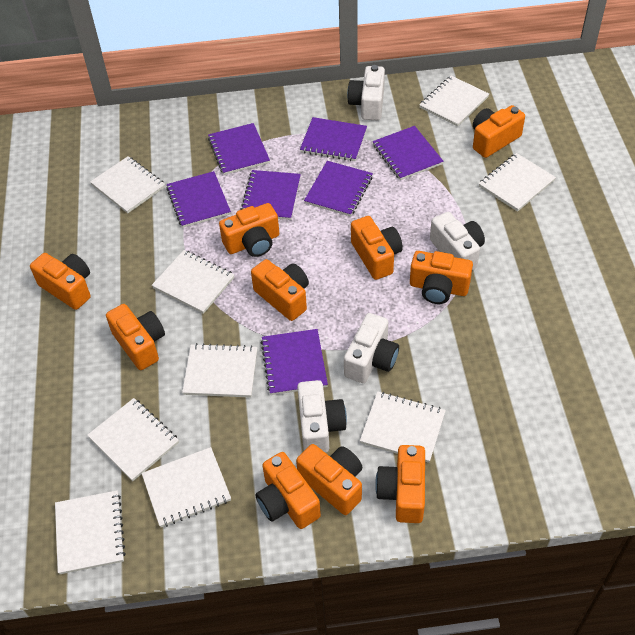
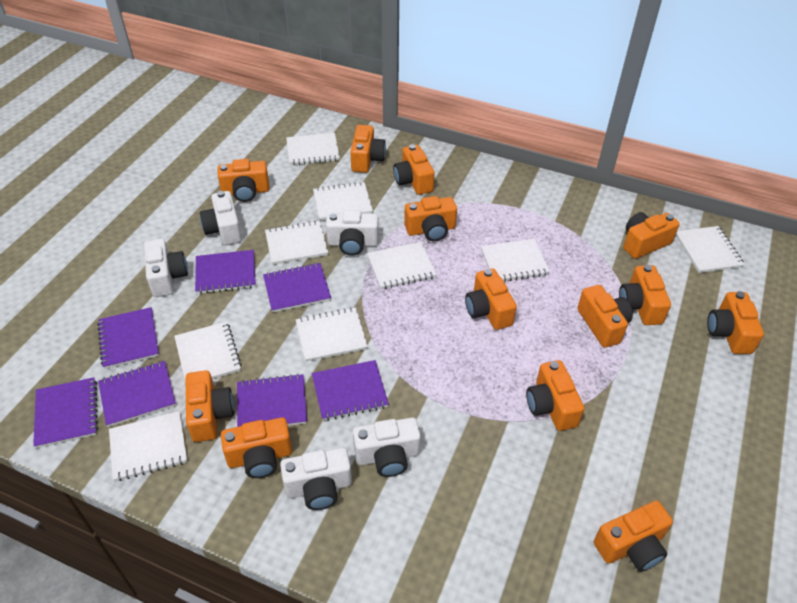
orange camera: 10 -> 13
white camera: 4 -> 5

